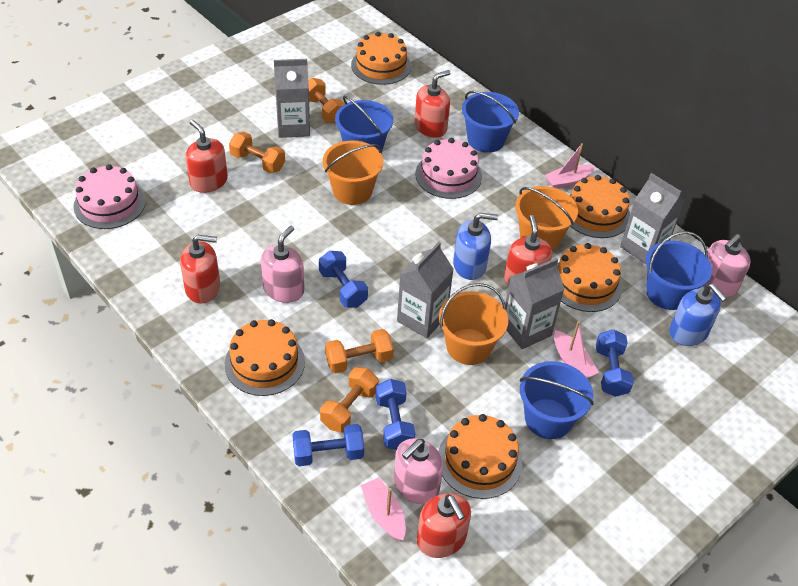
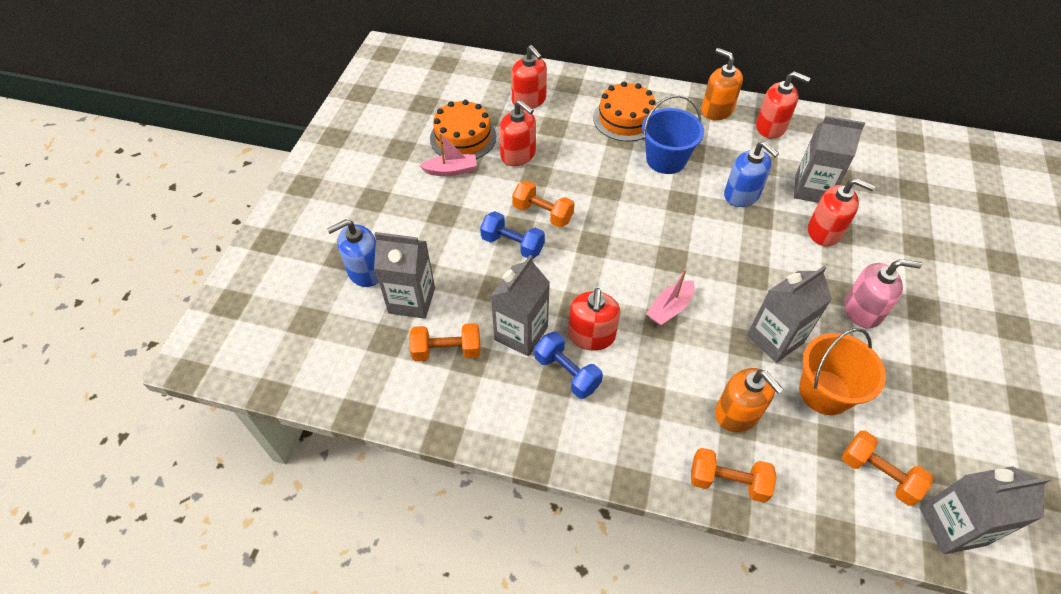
blue bucket: 4 -> 1
blue dumbbell: 4 -> 2
grey carton: 4 -> 5
orange bucket: 3 -> 1
orange cake: 5 -> 2
orange soap dispenser: 0 -> 2
pink boat: 3 -> 2
pink cake: 2 -> 0
pink soap dispenser: 3 -> 1

